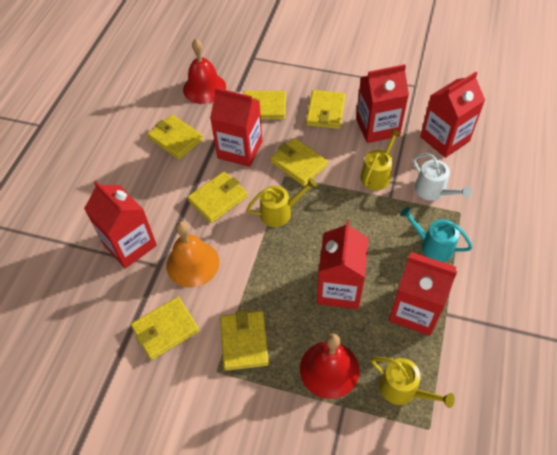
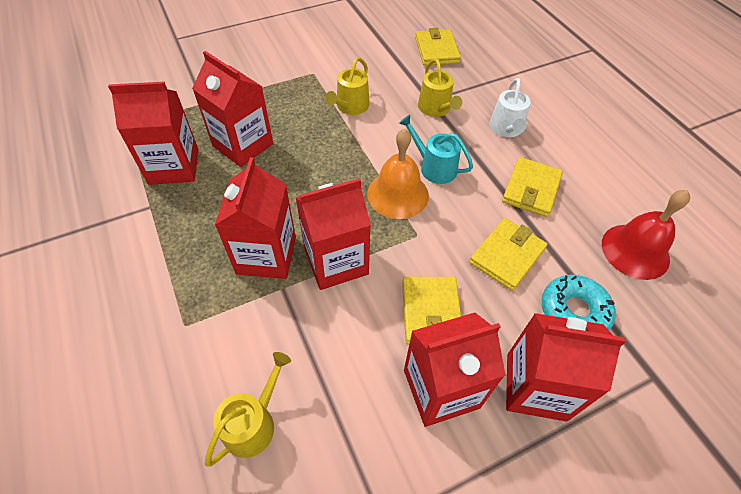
red bell: 2 -> 1
turquoise donut: 0 -> 1
yellow wallet: 7 -> 4

